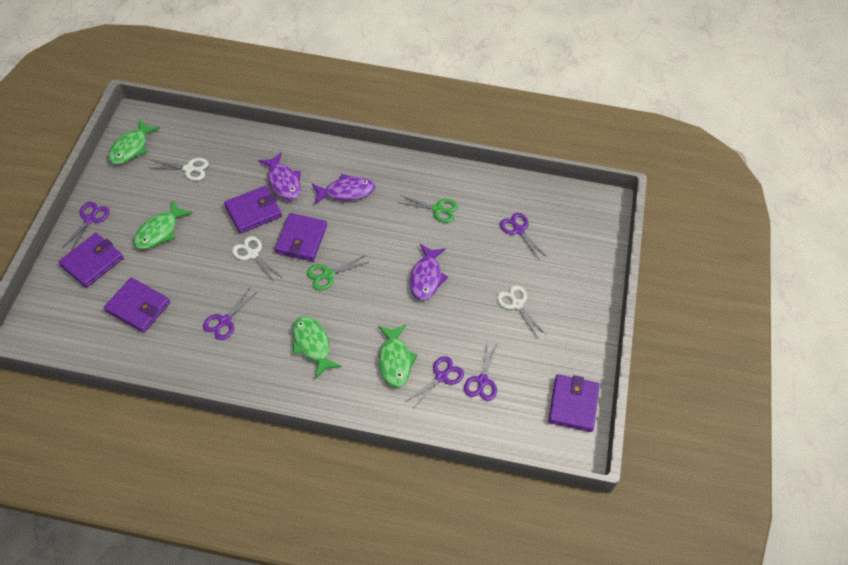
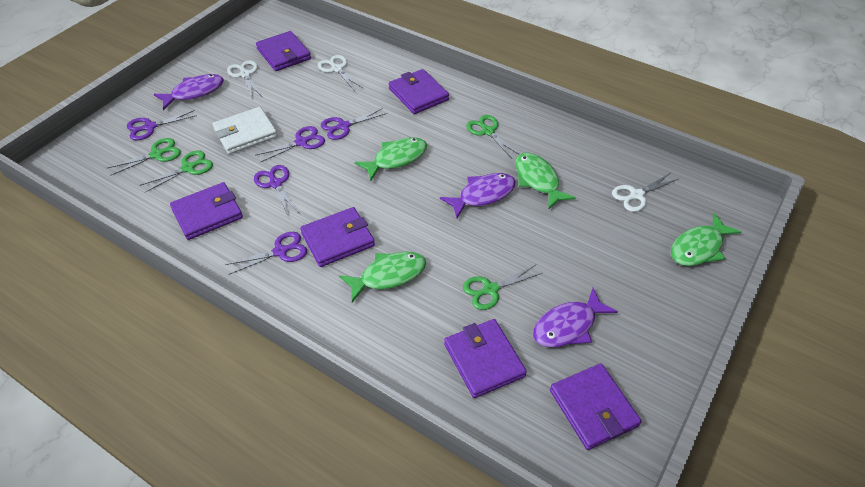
green scissors: 2 -> 4
purple wallet: 5 -> 6
white wallet: 0 -> 1

